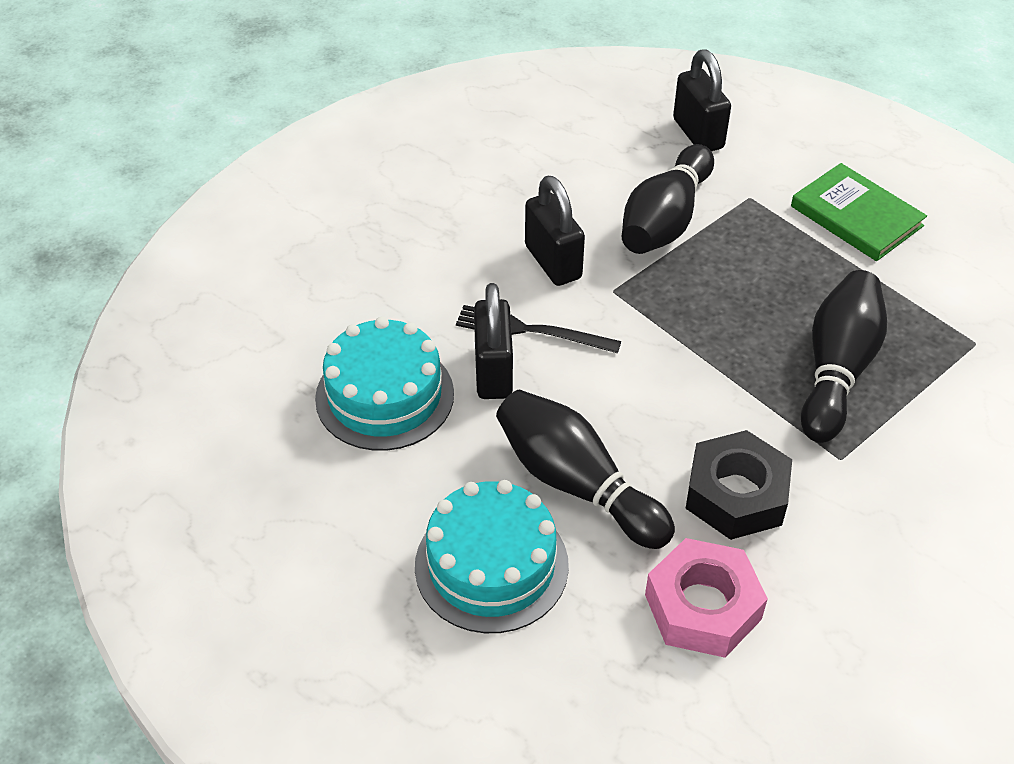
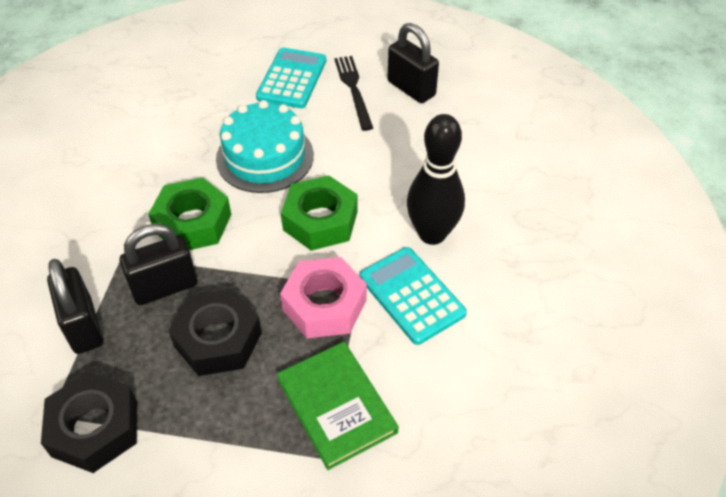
black bowling pin: 3 -> 1
black nut: 1 -> 2
green nut: 0 -> 2
turquoise cake: 2 -> 1
turquoise calculator: 0 -> 2

